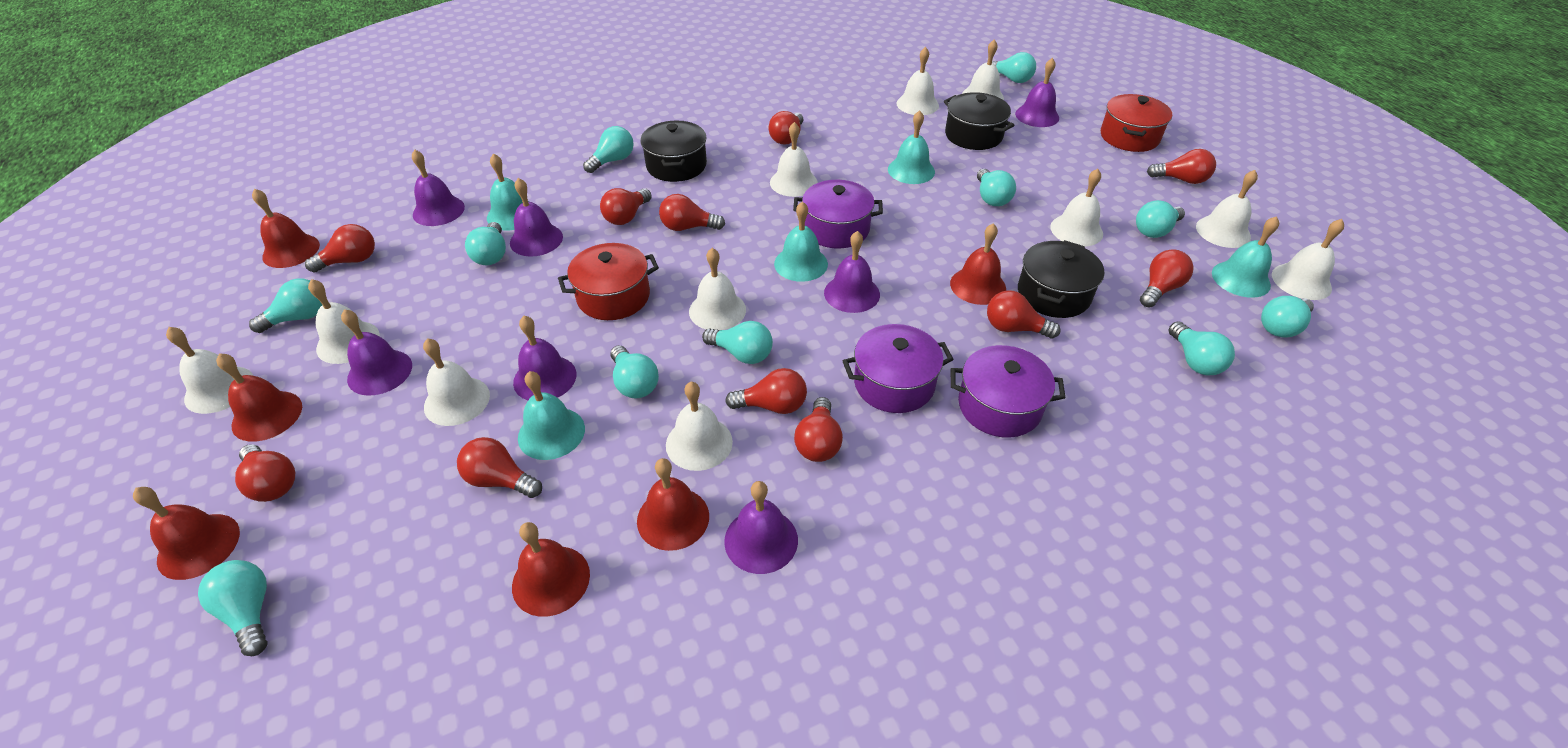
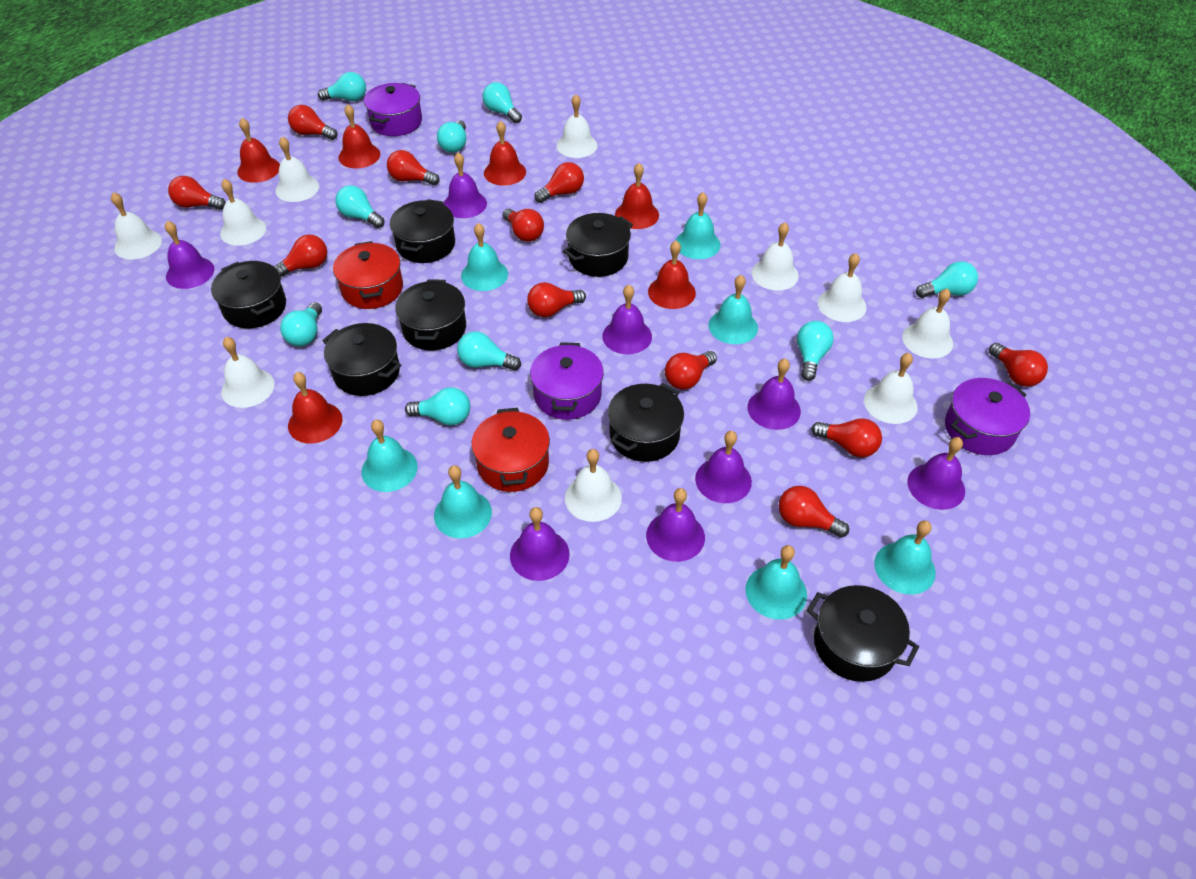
black pot: 3 -> 7
purple bell: 7 -> 8
turquoise bell: 5 -> 7
turquoise light bulb: 11 -> 9
white bell: 11 -> 10

